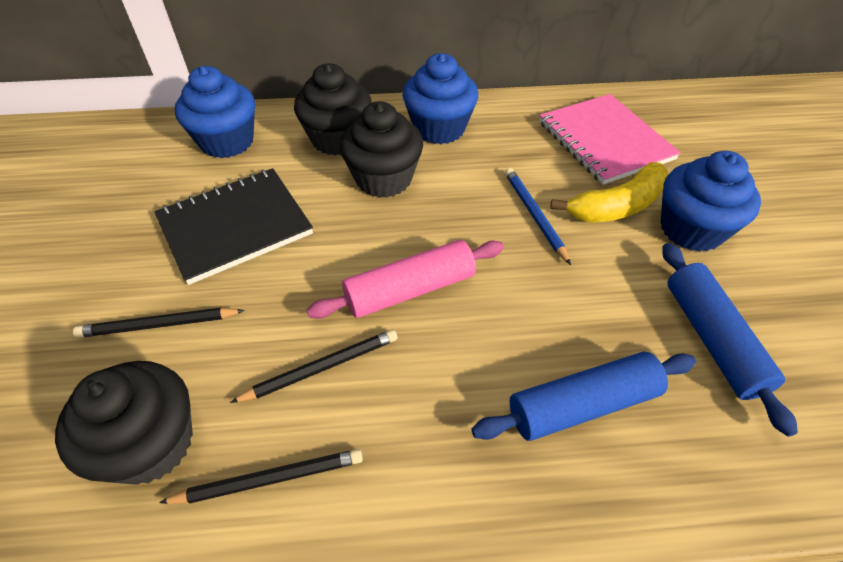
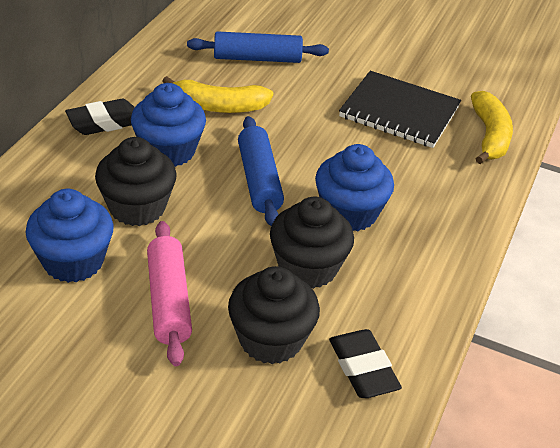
black eraser: 0 -> 2
black pencil: 3 -> 0
blue pencil: 1 -> 0
pink notebook: 1 -> 0
yellow banana: 1 -> 2

